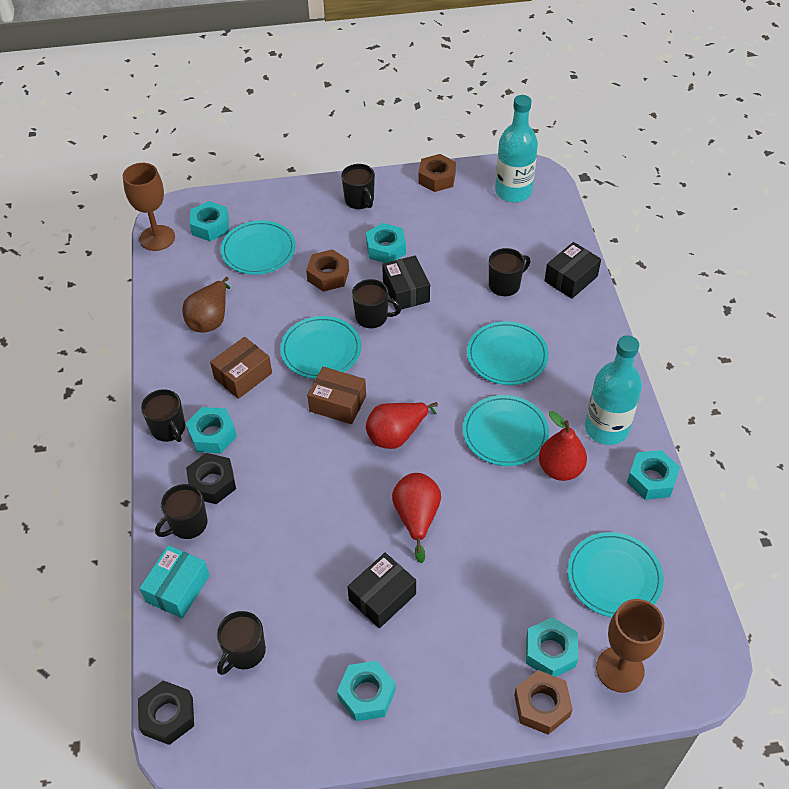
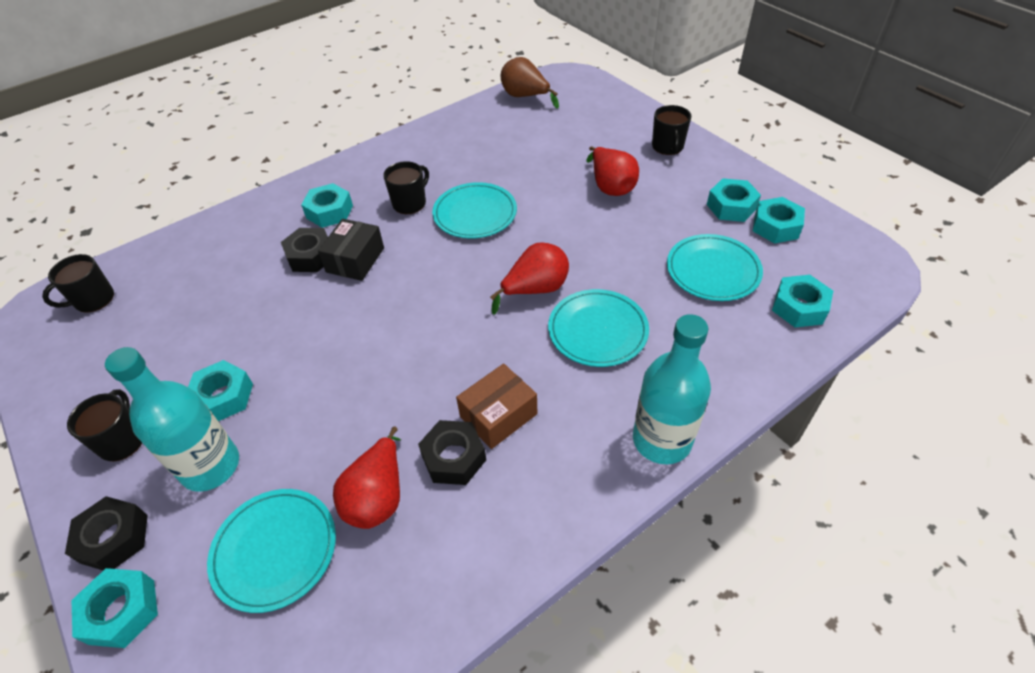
black box: 3 -> 1
black mug: 6 -> 4
black nut: 2 -> 3
brown box: 2 -> 1
brown goblet: 2 -> 0
brown nut: 3 -> 0
turquoise box: 1 -> 0
turquoise plate: 5 -> 4

